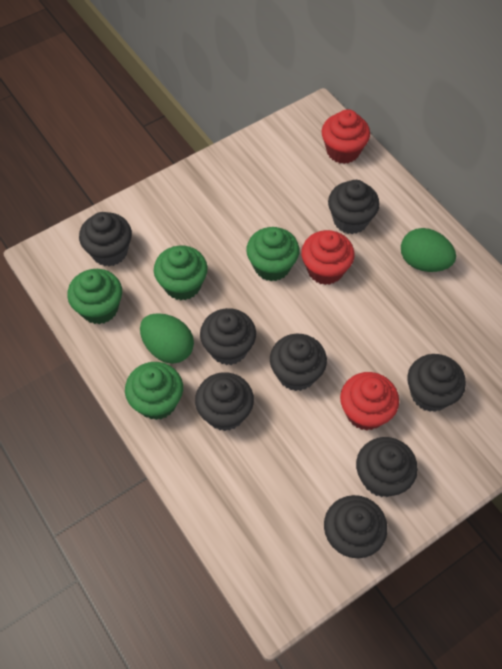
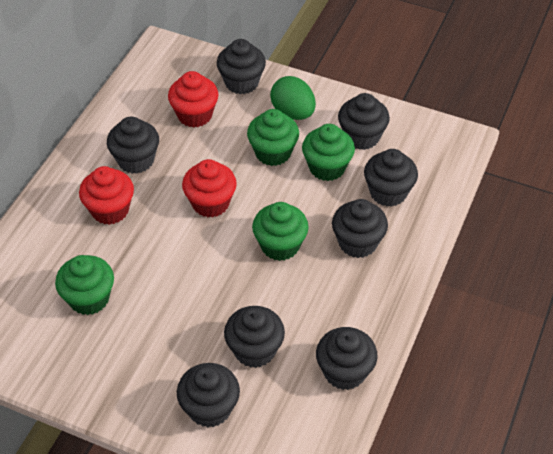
green egg: 2 -> 1

